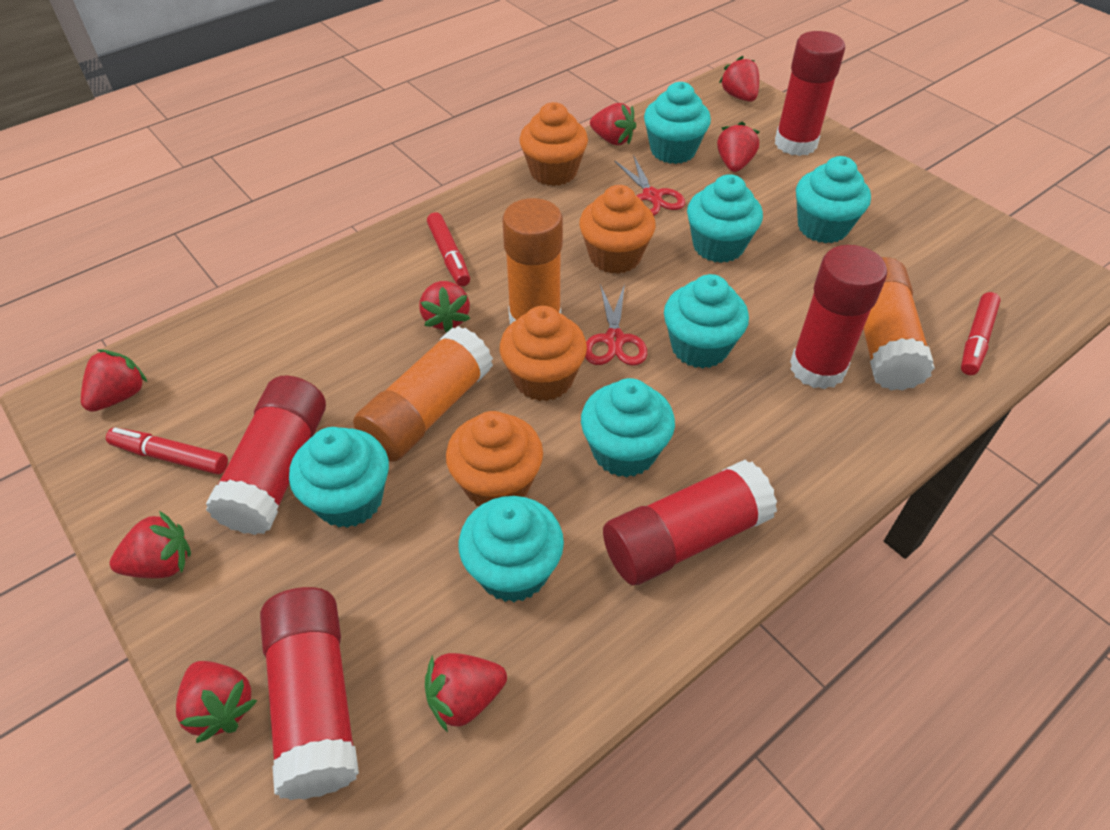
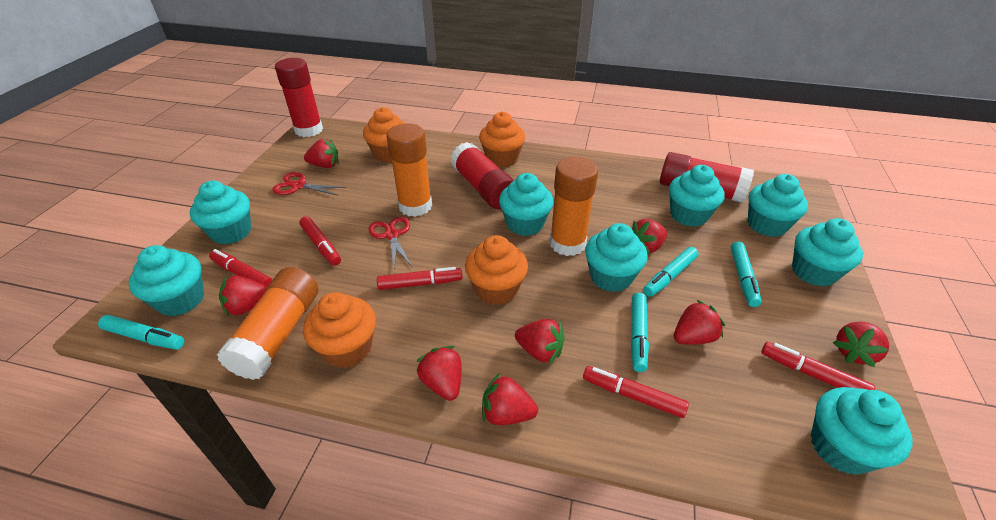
red glue stick: 5 -> 3
red marker: 3 -> 5
turquoise cupcake: 7 -> 8
turquoise marker: 0 -> 4

